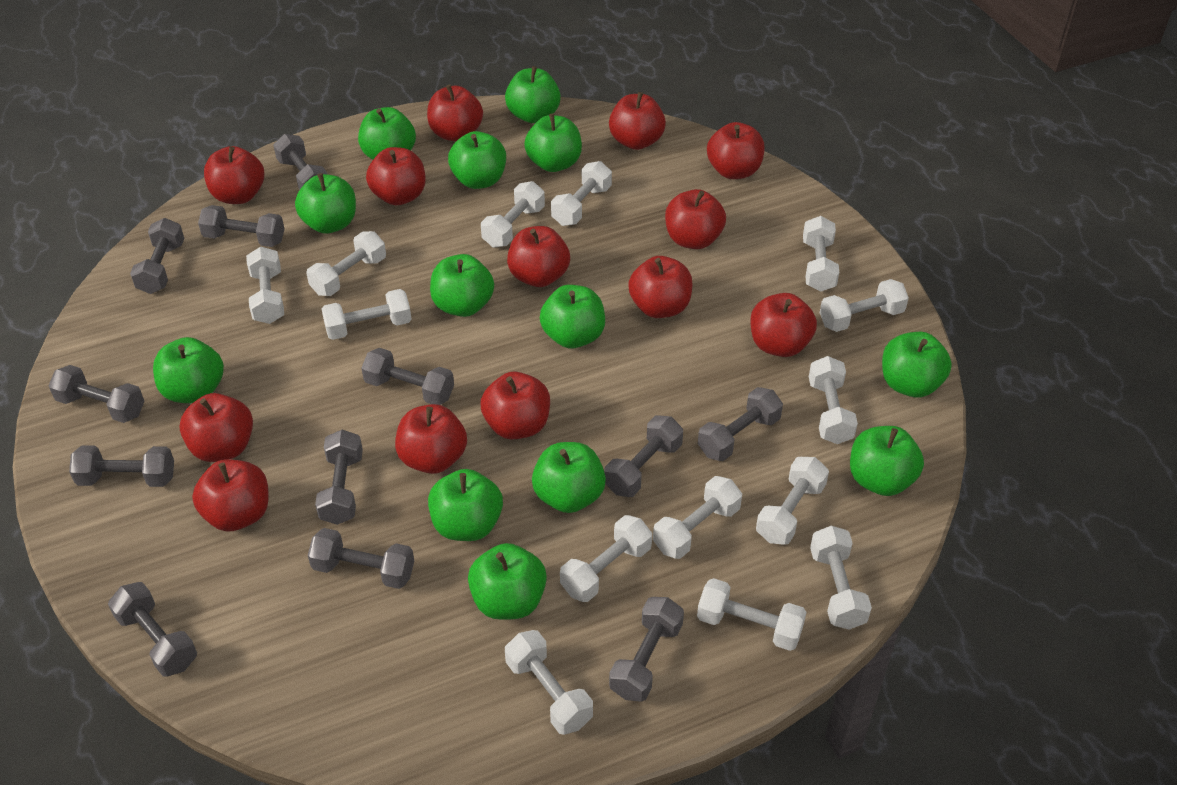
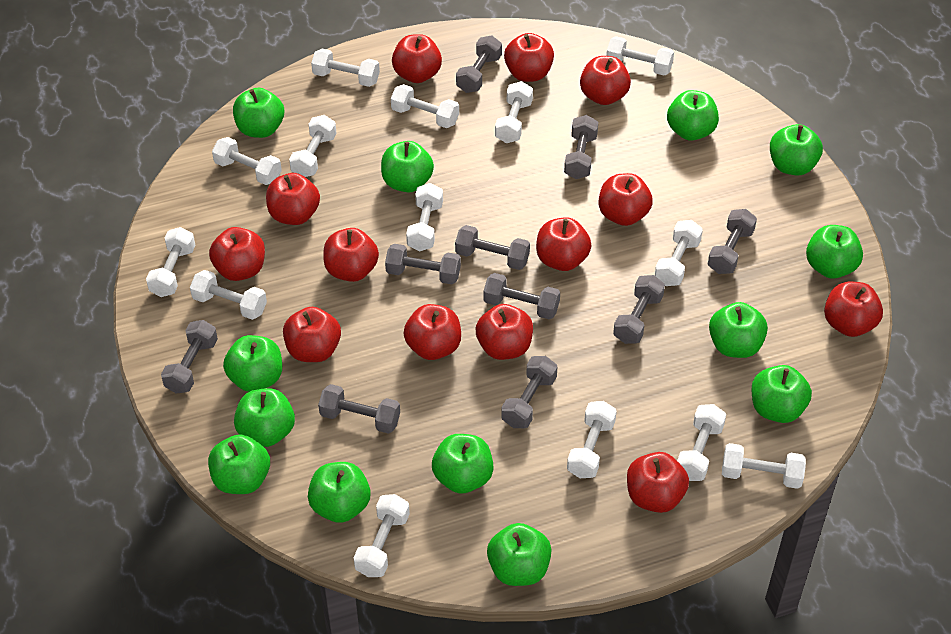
grey dumbbell: 12 -> 10

